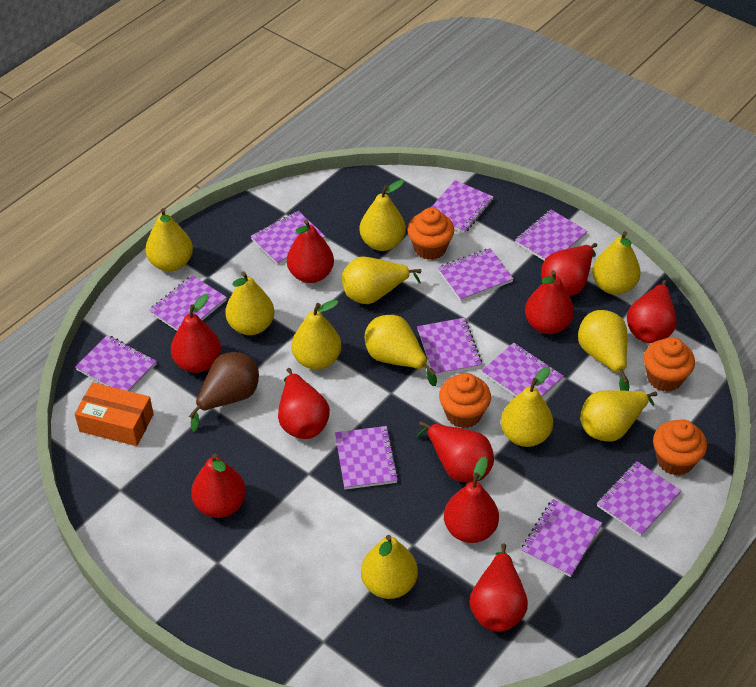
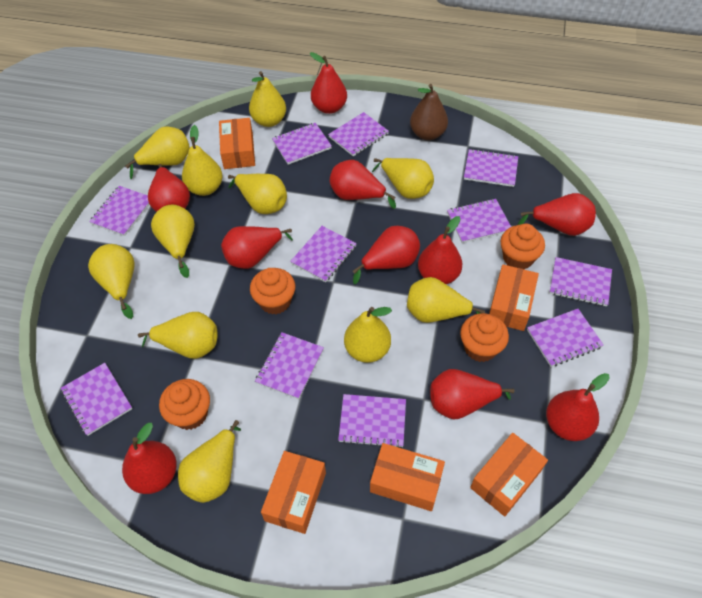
orange box: 1 -> 5

